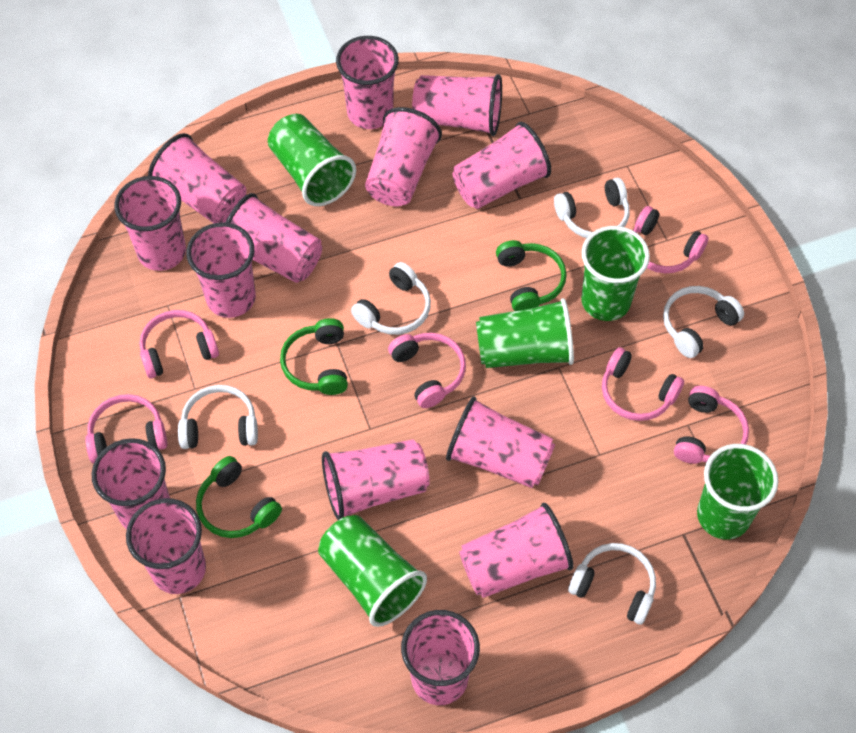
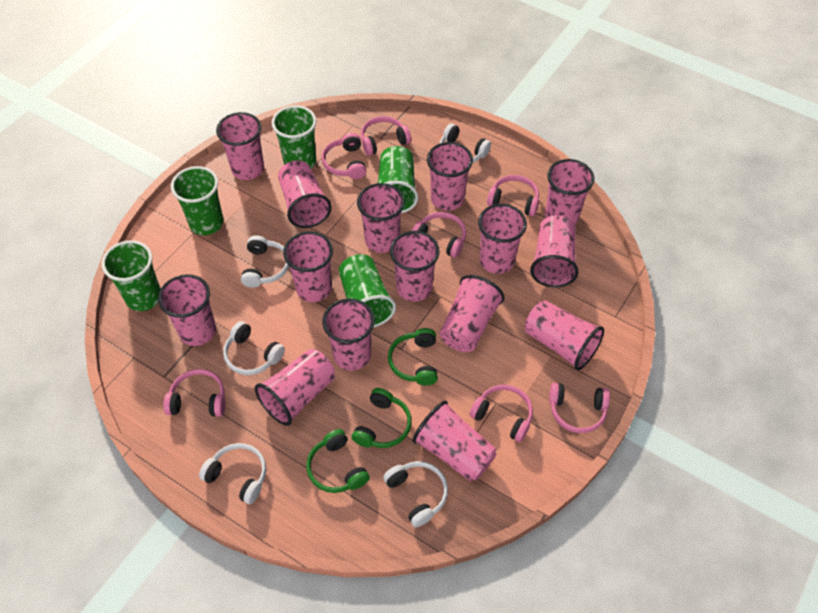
pink cup: 14 -> 15
pink headphones: 6 -> 7

